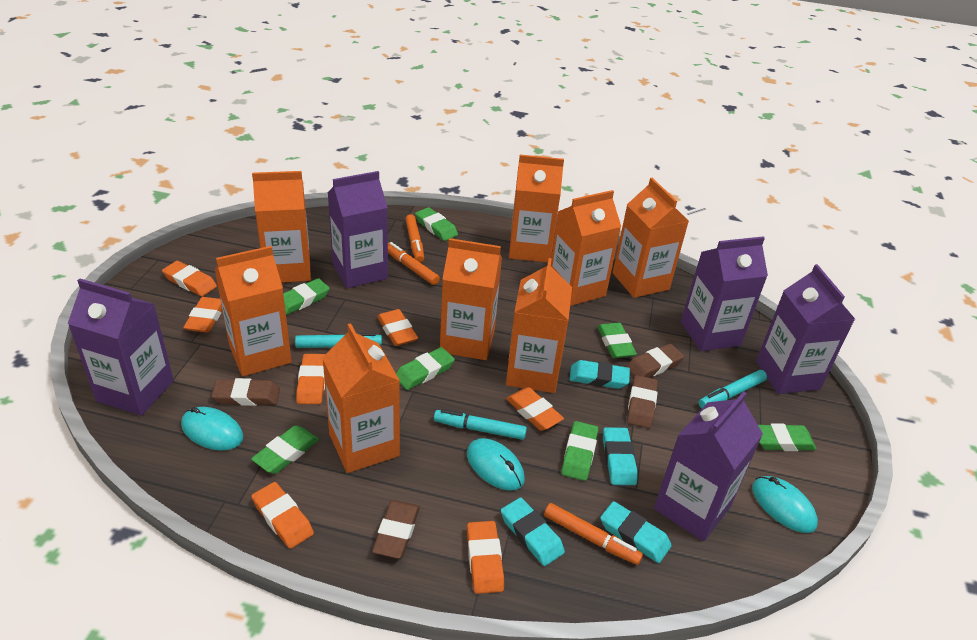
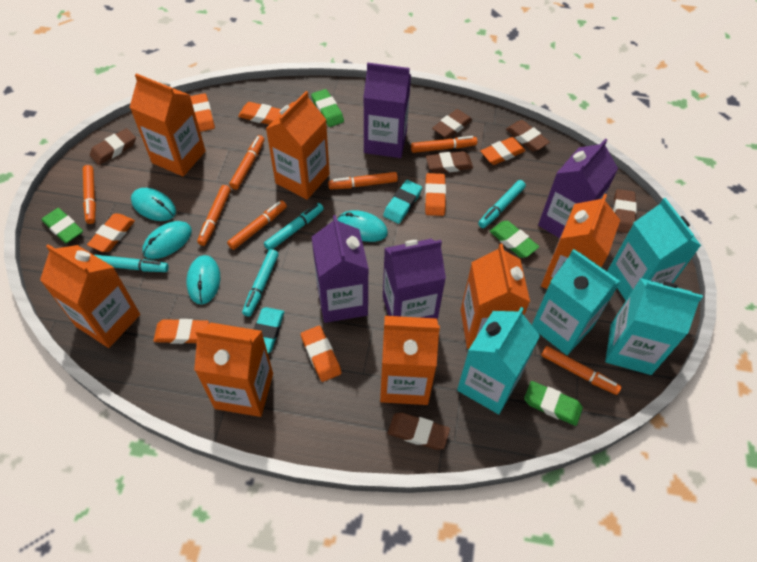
brown eraser: 4 -> 6
green eraser: 7 -> 4
orange carton: 8 -> 7
orange marker: 3 -> 7
purple carton: 5 -> 4
turquoise carton: 0 -> 4
turquoise eraser: 4 -> 2
turquoise marker: 3 -> 4
turquoise mouse: 3 -> 4

